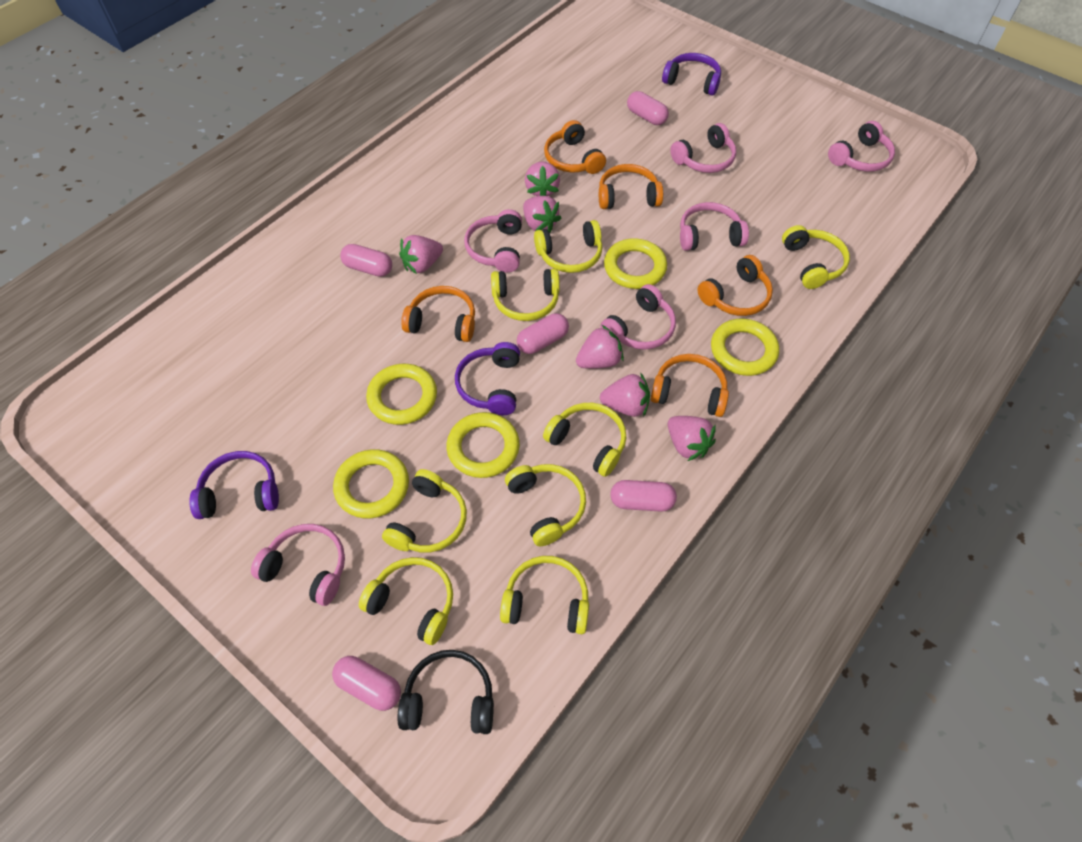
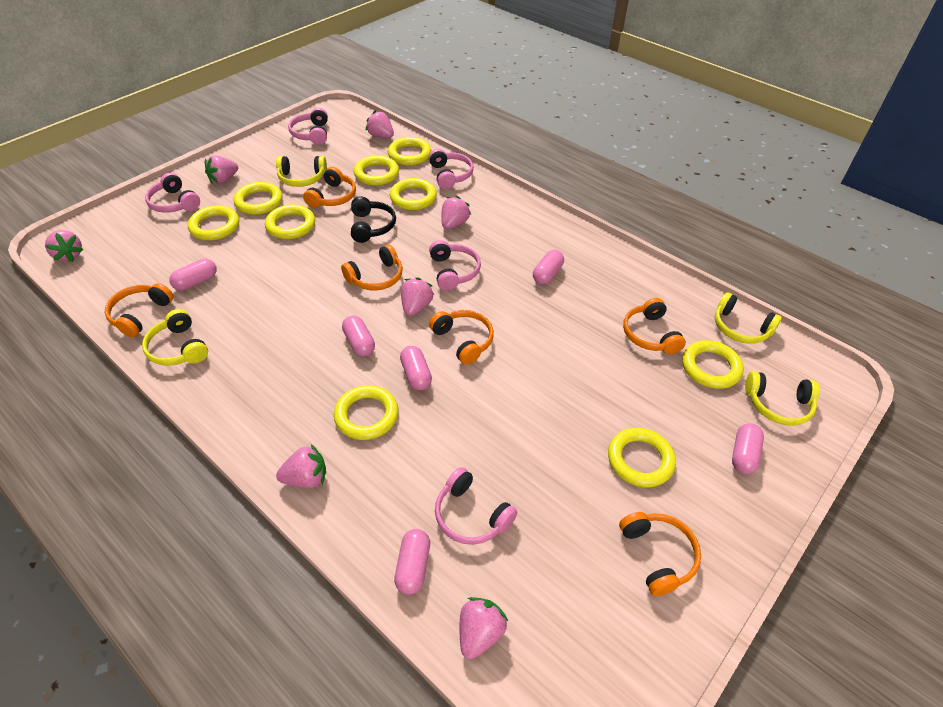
orange headphones: 5 -> 6
pink capsule: 5 -> 6
pink headphones: 6 -> 5
pink strawberry: 6 -> 7
purple headphones: 3 -> 0
yellow headphones: 8 -> 4
yellow ring: 5 -> 9

